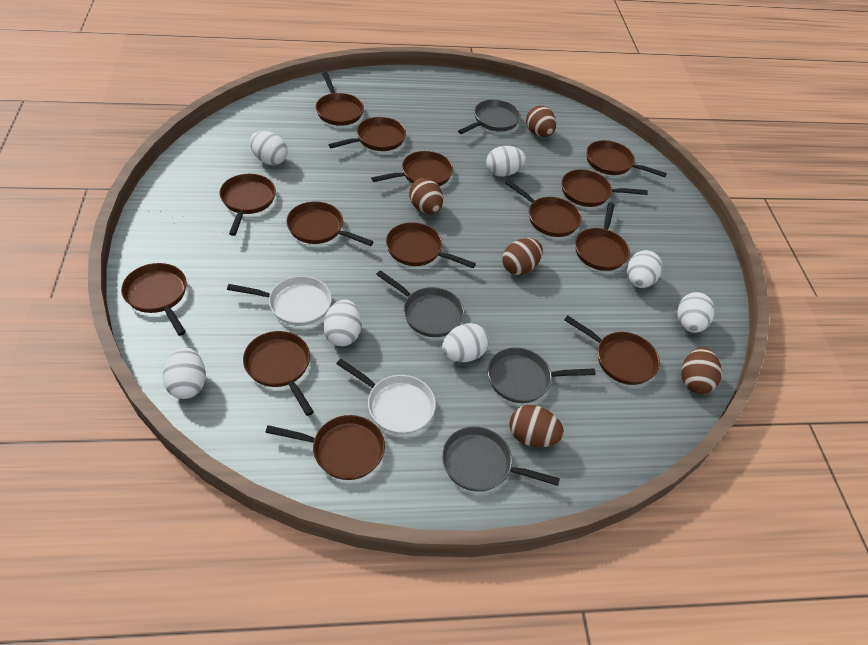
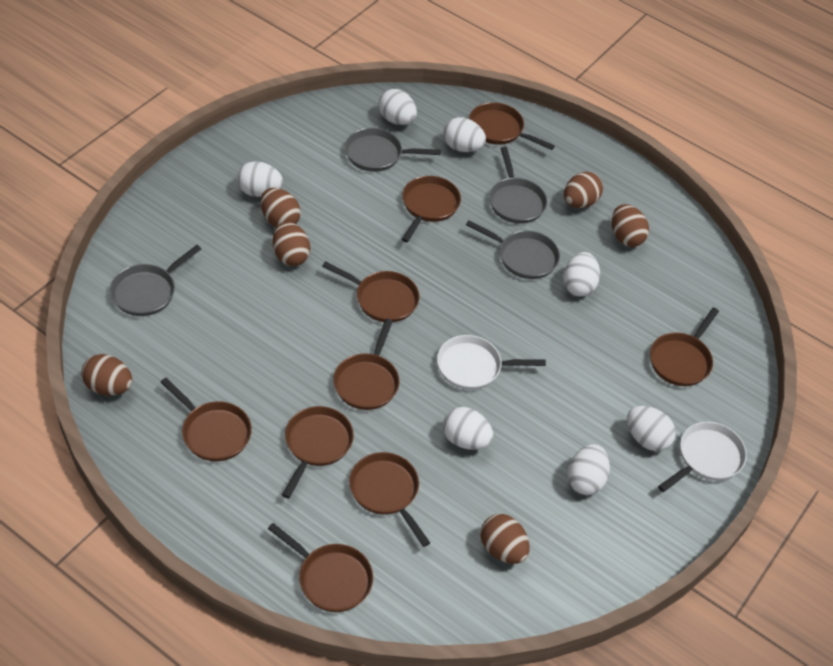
brown egg: 5 -> 6
brown pan: 14 -> 9

